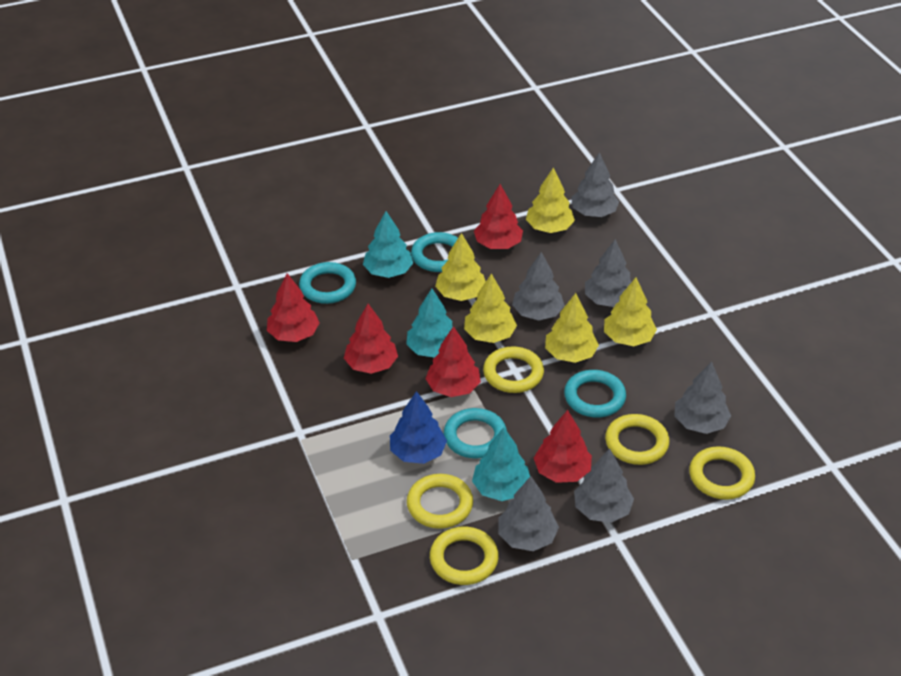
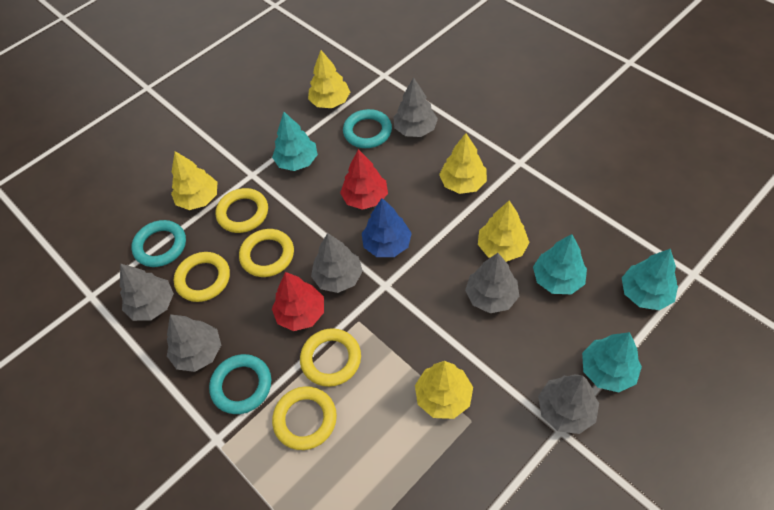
red tree: 5 -> 2
turquoise ring: 4 -> 3
turquoise tree: 3 -> 4

